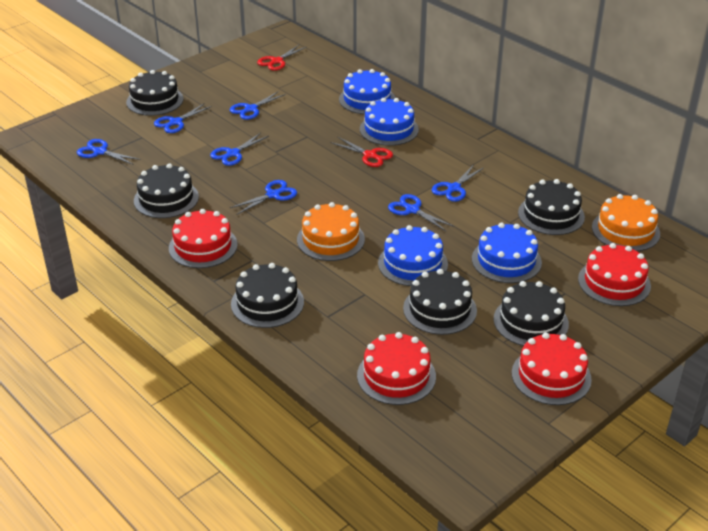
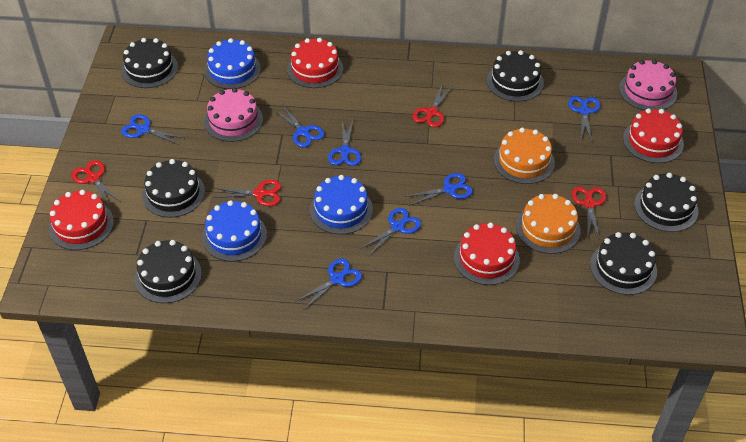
blue cake: 4 -> 3
pink cake: 0 -> 2
red scissors: 2 -> 4

